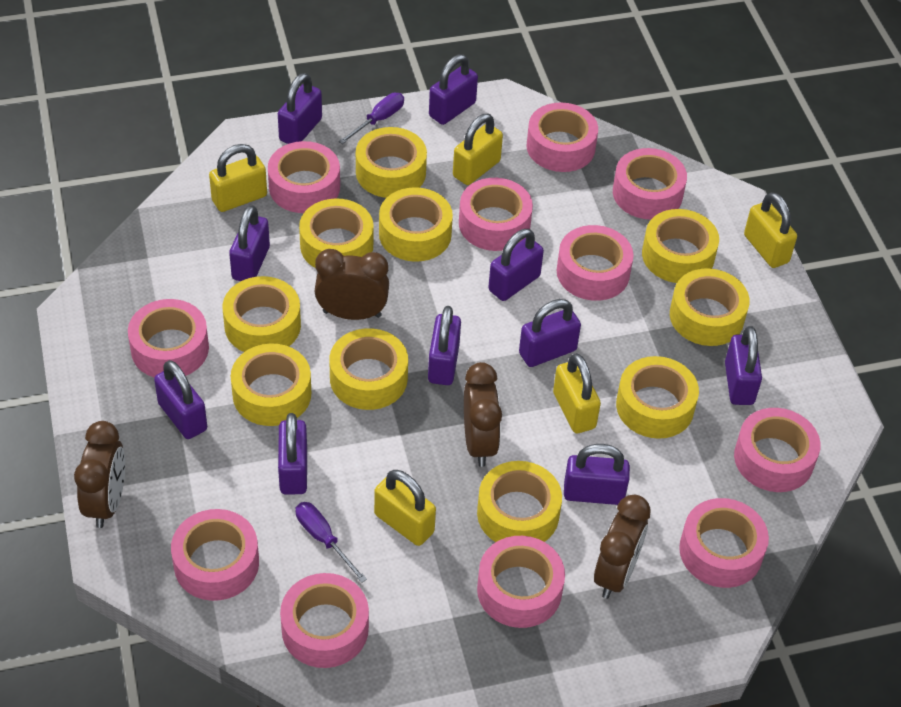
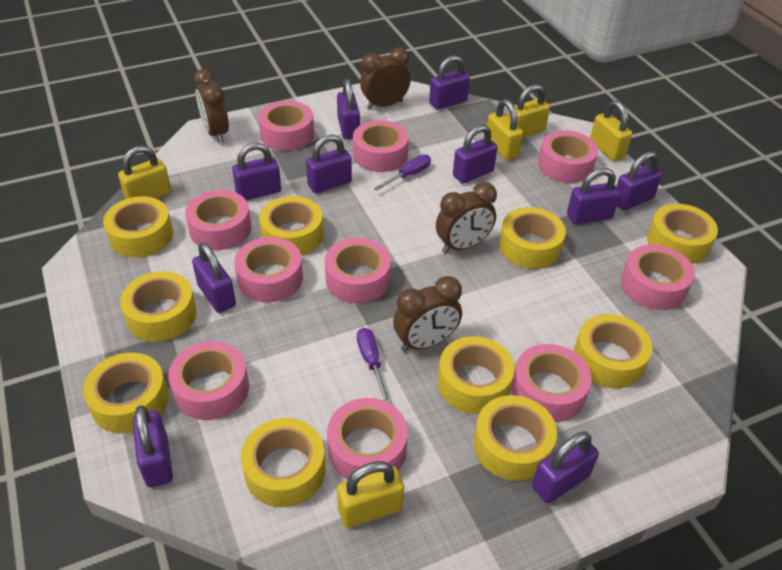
pink tape: 11 -> 10

